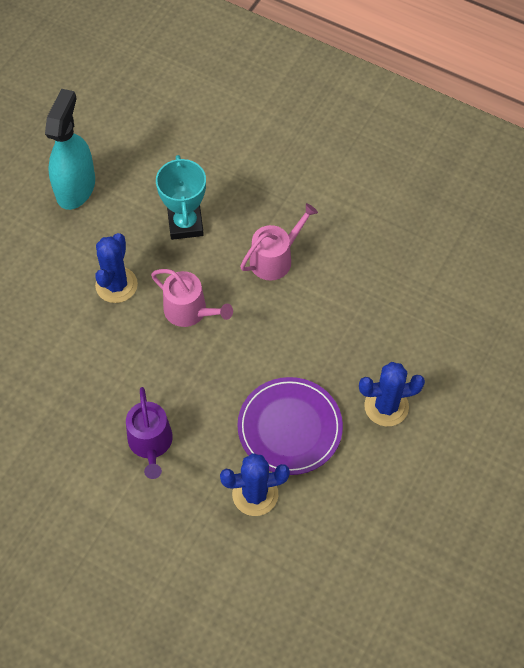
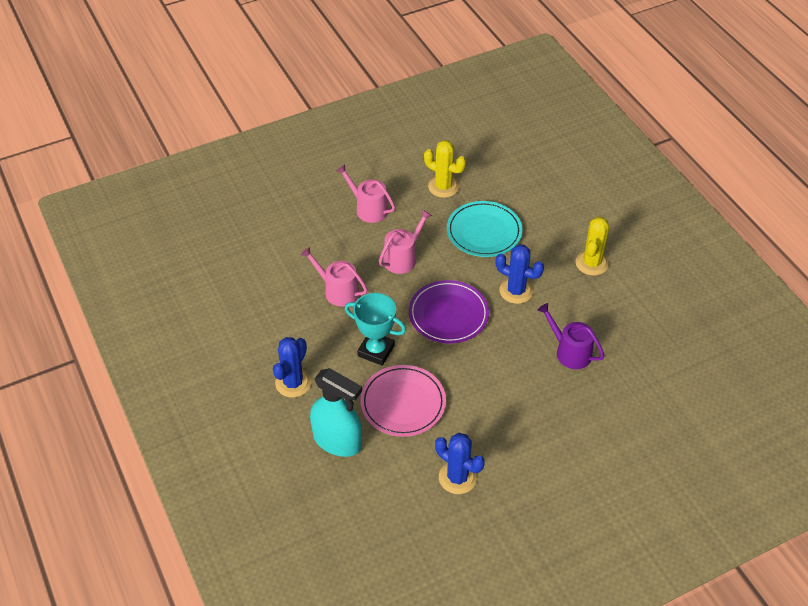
pink plate: 0 -> 1
pink watering can: 2 -> 3
turquoise plate: 0 -> 1
yellow cactus: 0 -> 2

